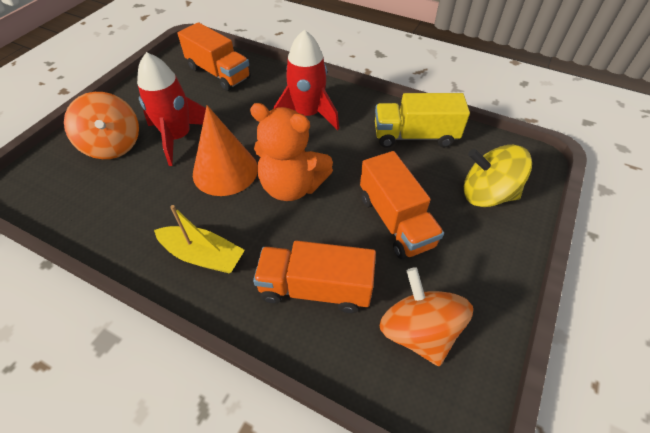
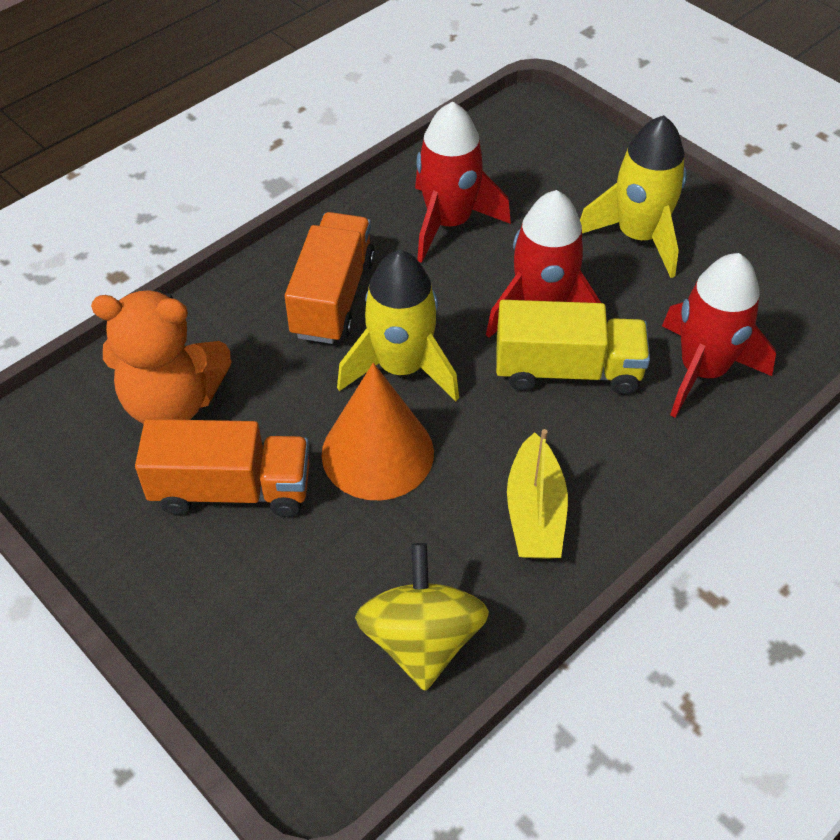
orange spinning top: 2 -> 0
orange truck: 3 -> 2
red rocket: 2 -> 3
yellow rocket: 0 -> 2

